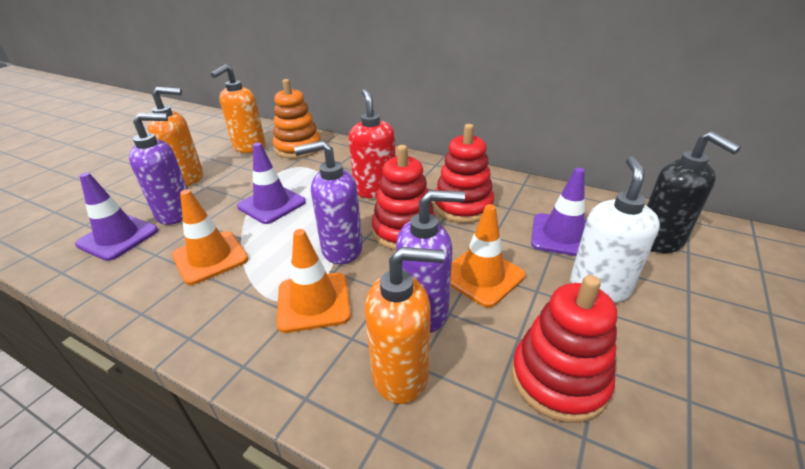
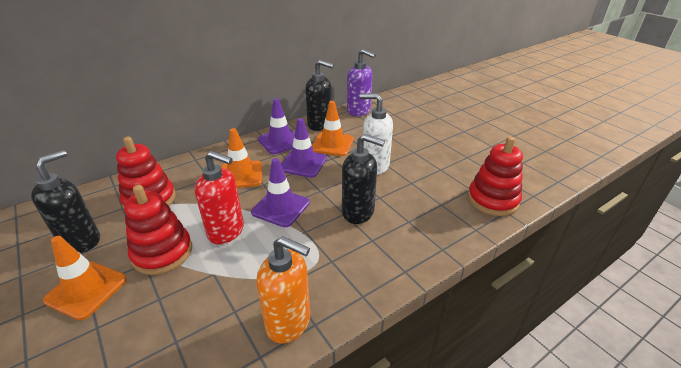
black soap dispenser: 1 -> 3
orange soap dispenser: 3 -> 1
orange stacking toy: 1 -> 0
purple soap dispenser: 3 -> 1

